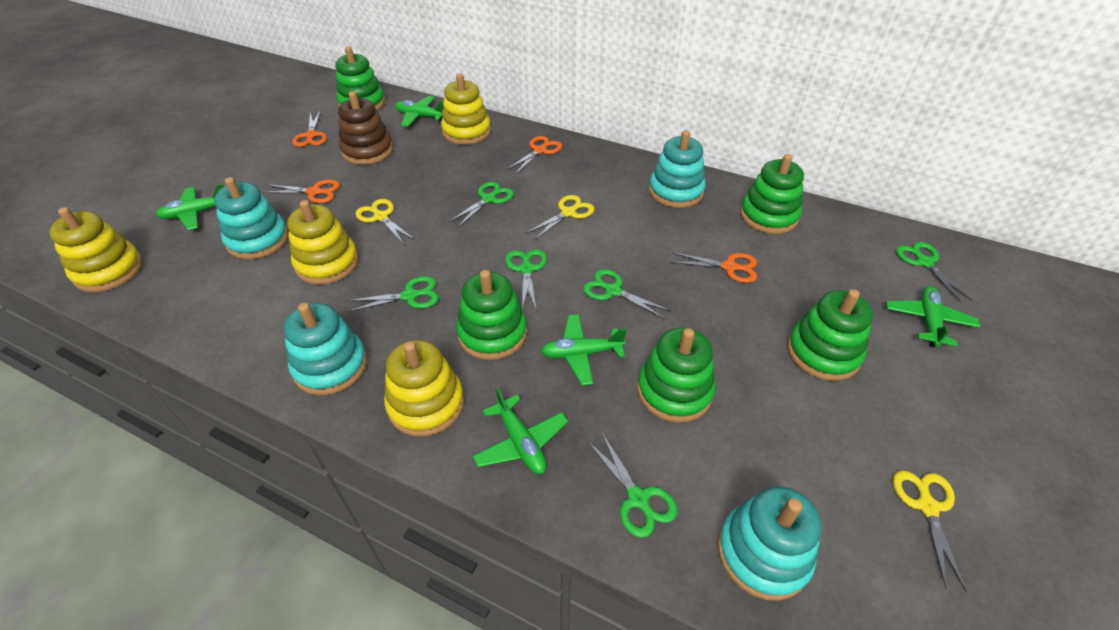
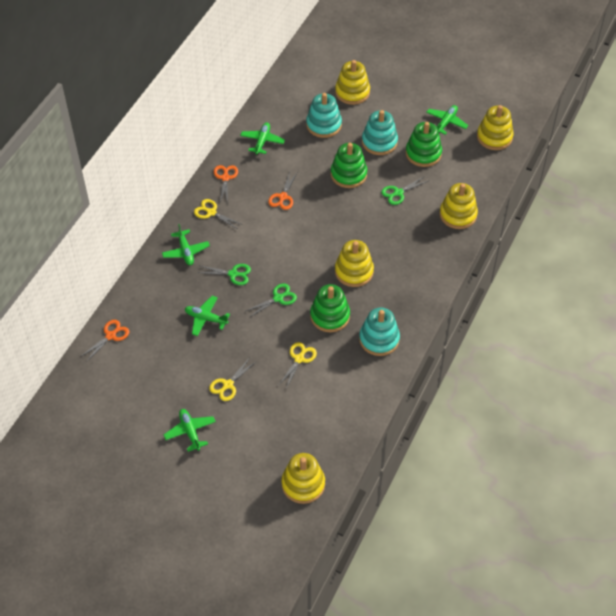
brown stacking toy: 1 -> 0
green scissors: 6 -> 3
green stacking toy: 5 -> 3
orange scissors: 4 -> 3
turquoise stacking toy: 4 -> 3
yellow stacking toy: 4 -> 5

